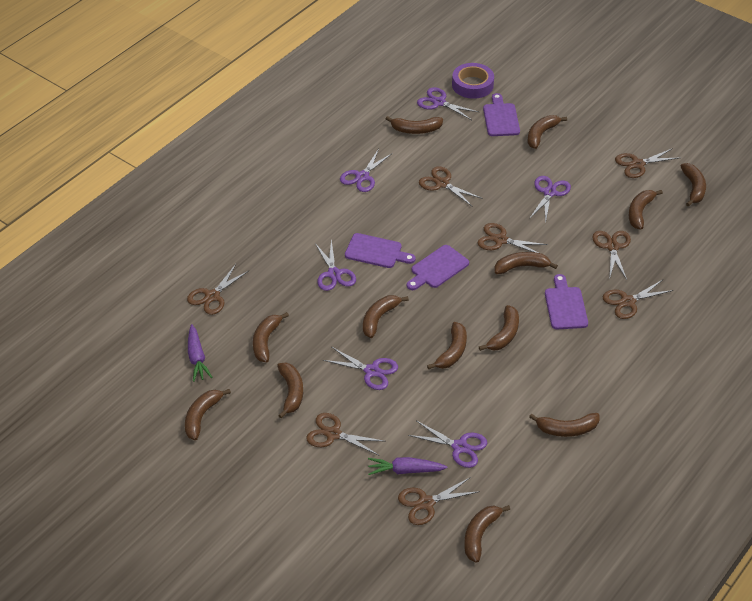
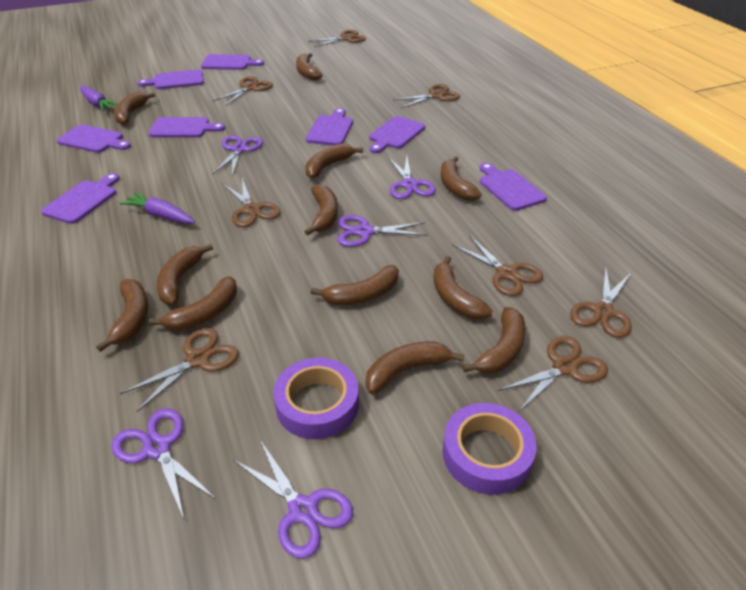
brown banana: 13 -> 12
purple cutting board: 4 -> 8
purple scissors: 6 -> 5
purple tape: 1 -> 2

